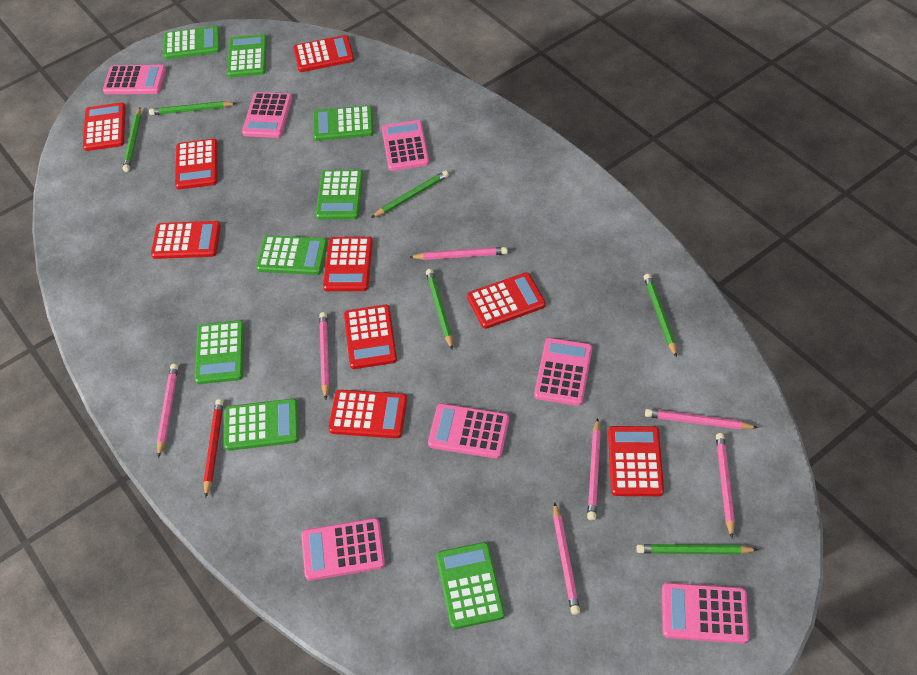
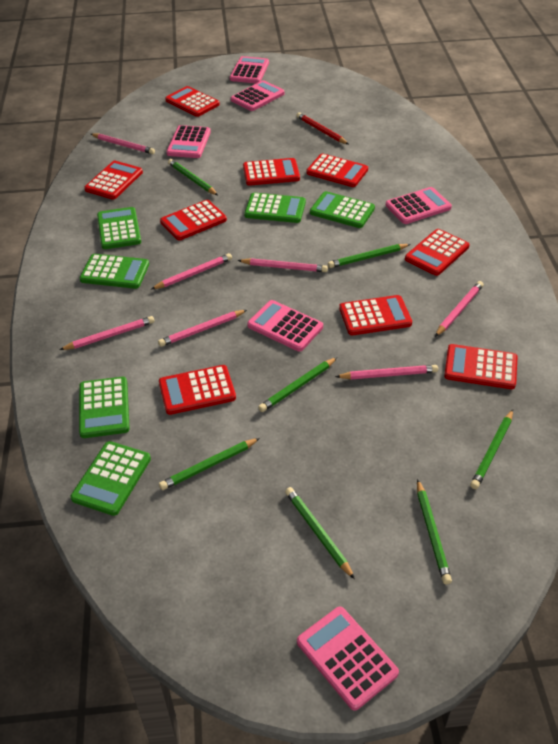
green calculator: 8 -> 6
green pencil: 6 -> 7
pink calculator: 7 -> 6

